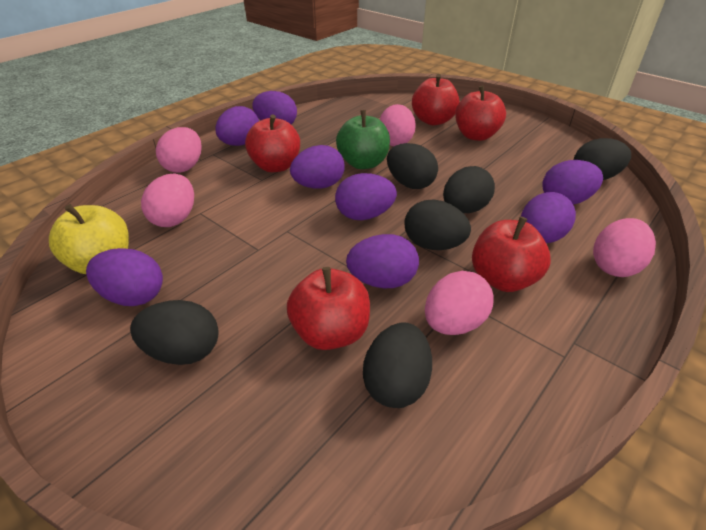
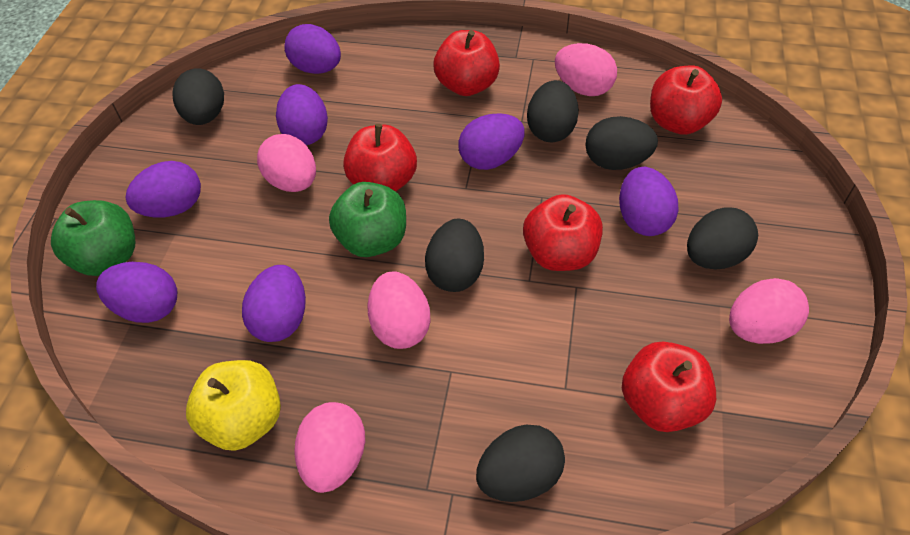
green apple: 1 -> 2
purple egg: 8 -> 7

